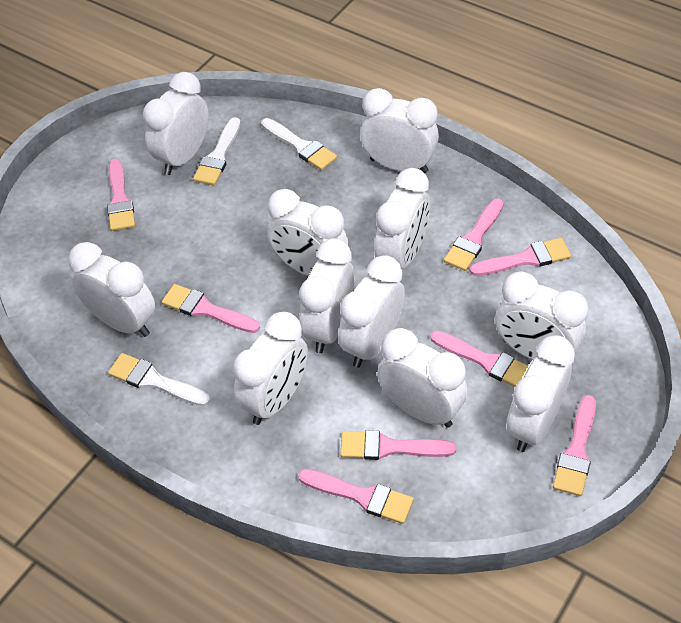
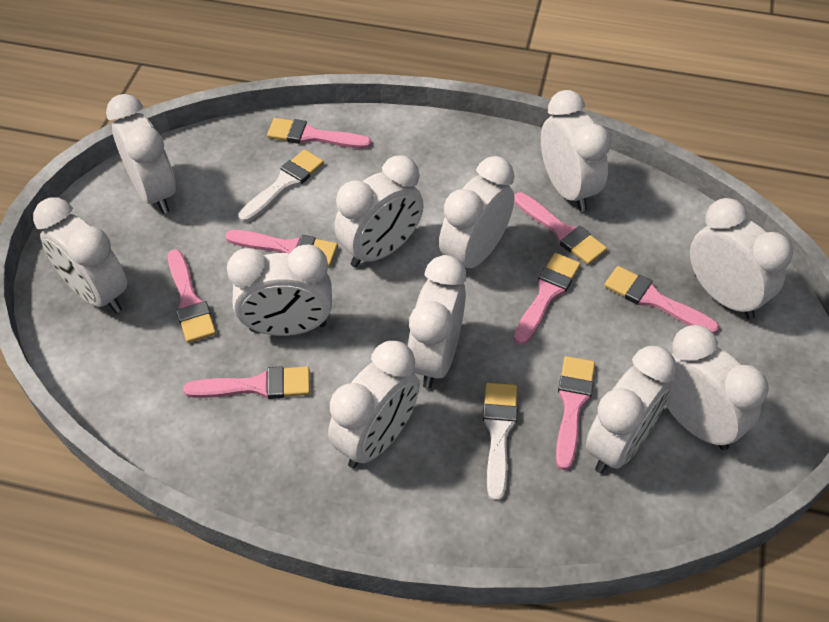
white brush: 3 -> 2

